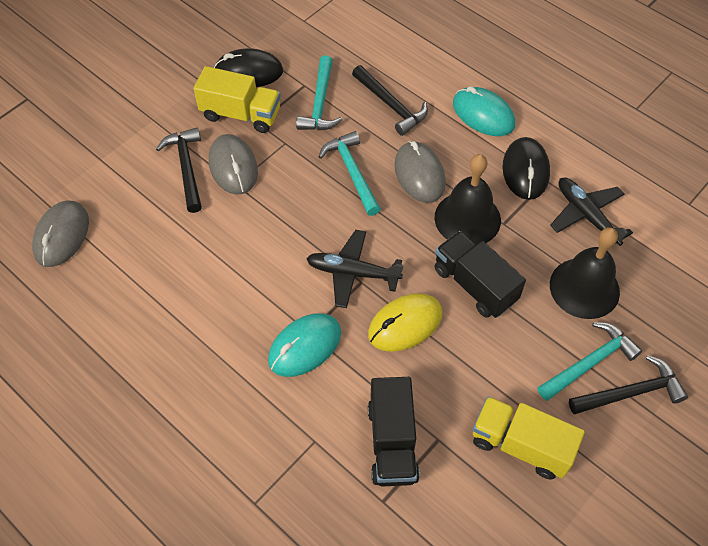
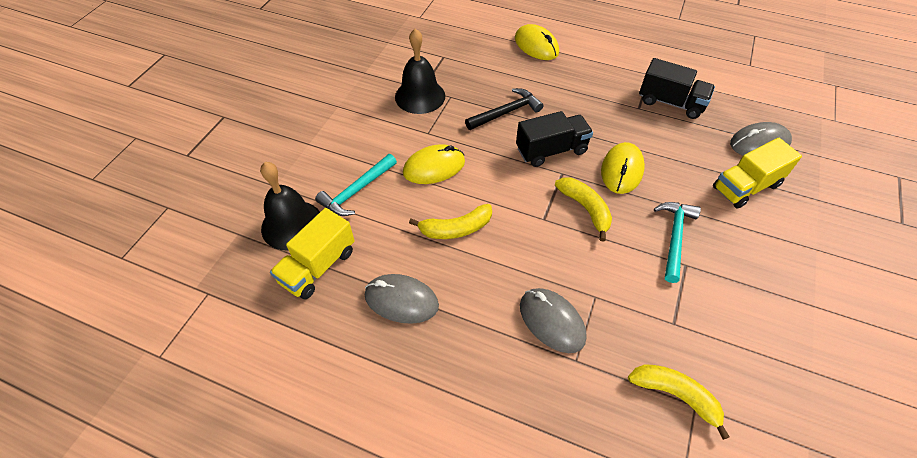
black hammer: 3 -> 1
black mouse: 2 -> 0
black plane: 2 -> 0
turquoise hammer: 3 -> 2
turquoise mouse: 2 -> 0
yellow banana: 0 -> 3
yellow mouse: 1 -> 3

